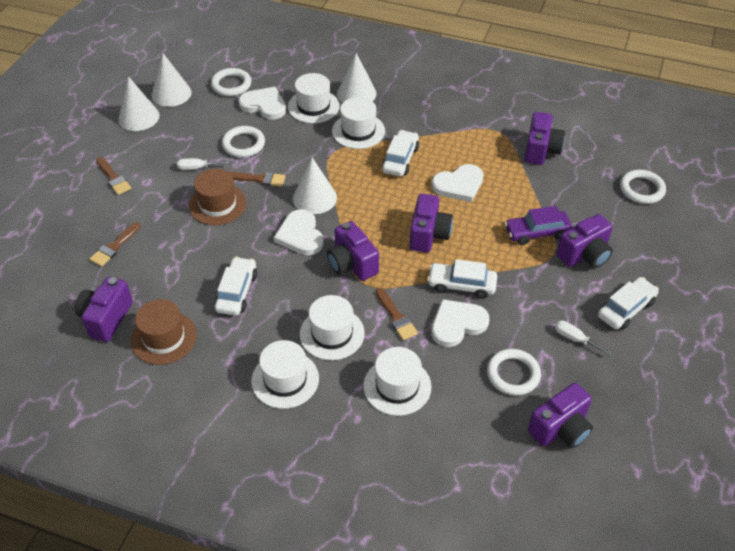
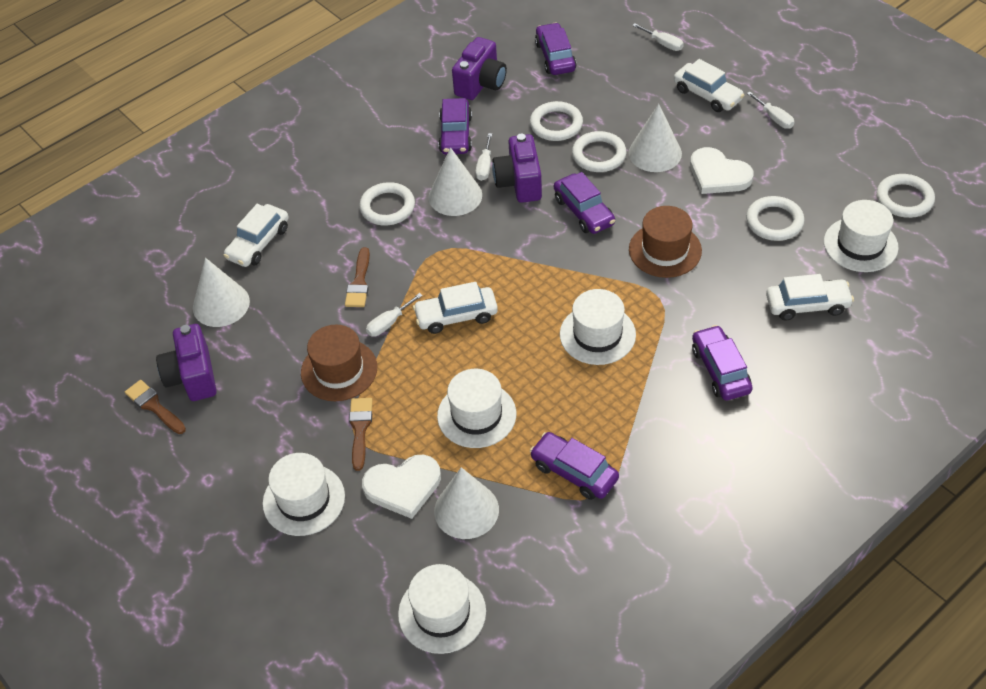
brown brush: 4 -> 3
purple camera: 6 -> 3
purple car: 1 -> 5
white heart: 4 -> 2
white ring: 4 -> 5
white screwdriver: 2 -> 4

